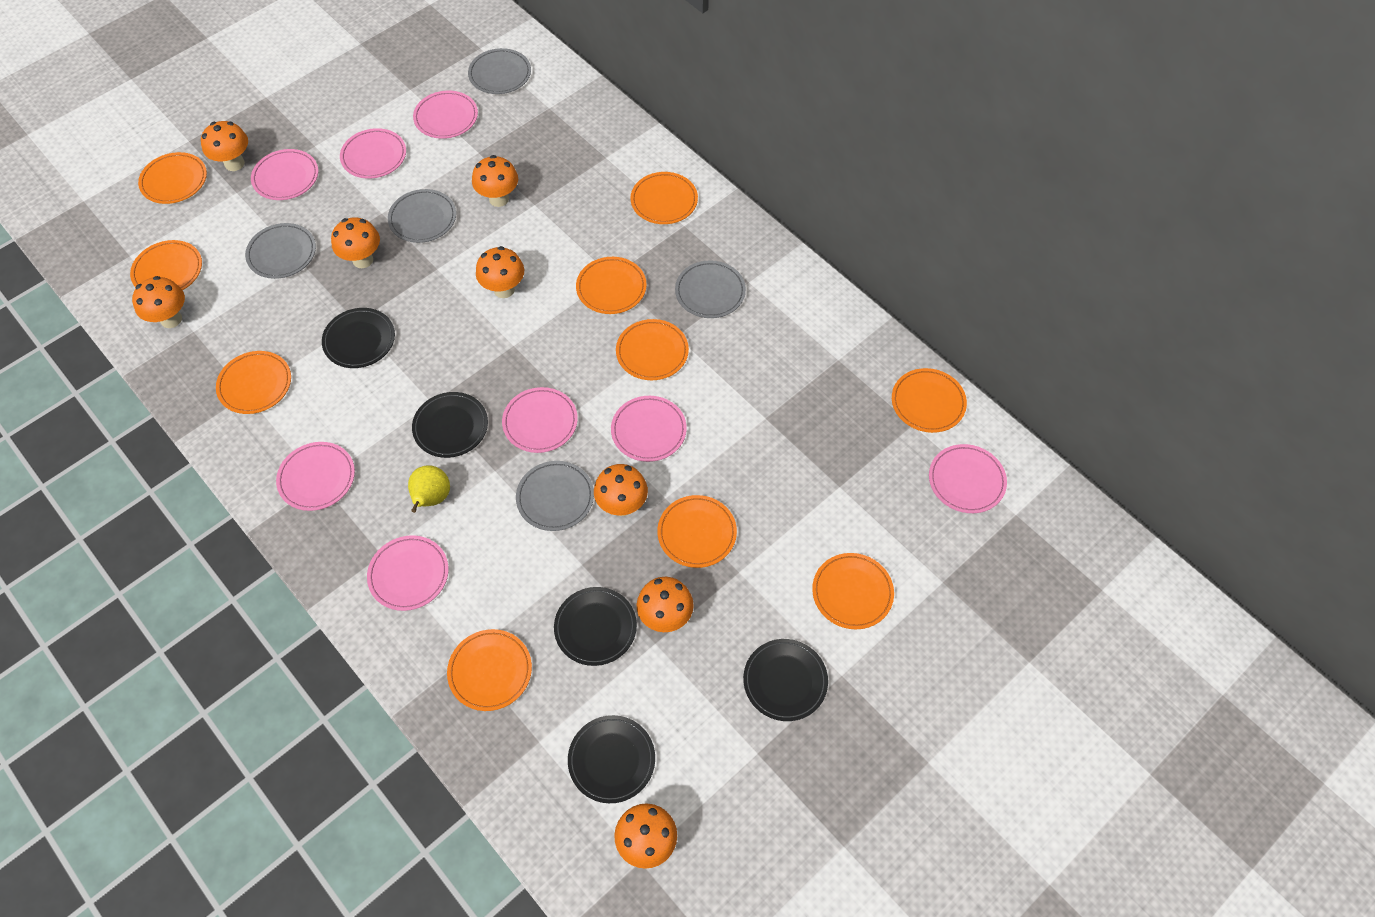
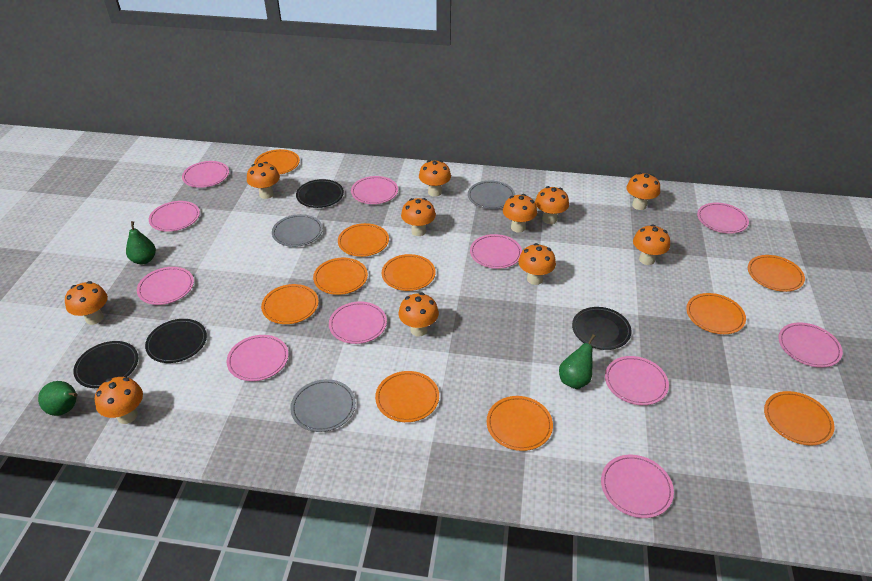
black plate: 5 -> 4
green pear: 0 -> 3
grey plate: 5 -> 3
orange mushroom: 8 -> 11
pink plate: 8 -> 11
yellow pear: 1 -> 0

